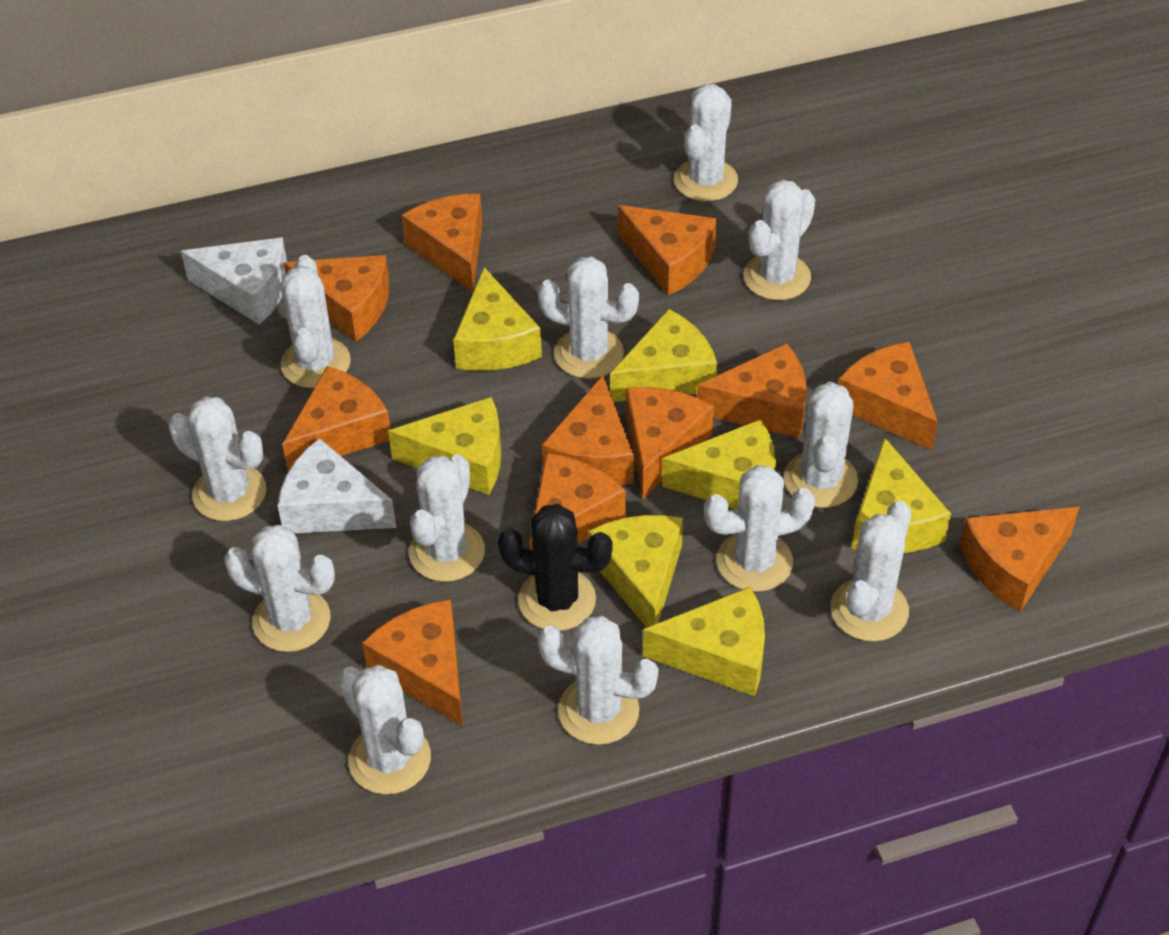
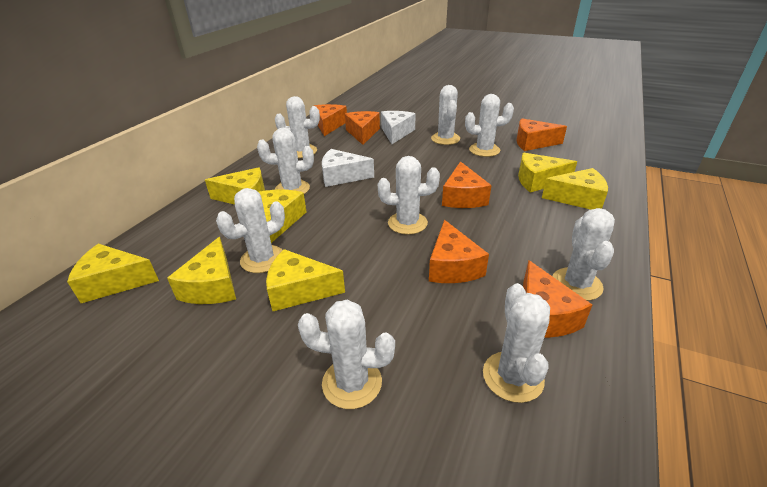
black cactus: 1 -> 0
orange cheese: 11 -> 6
white cactus: 12 -> 9

